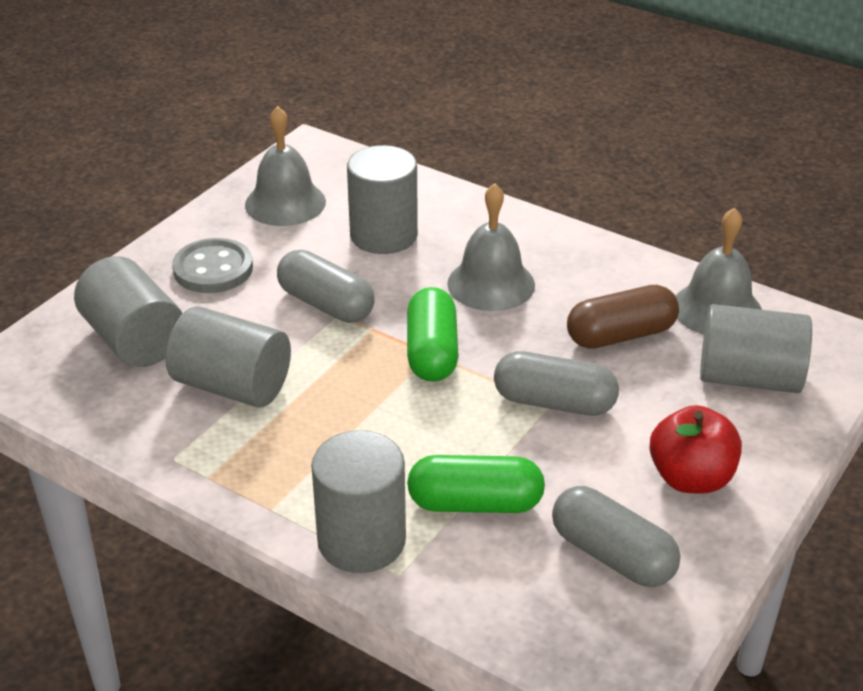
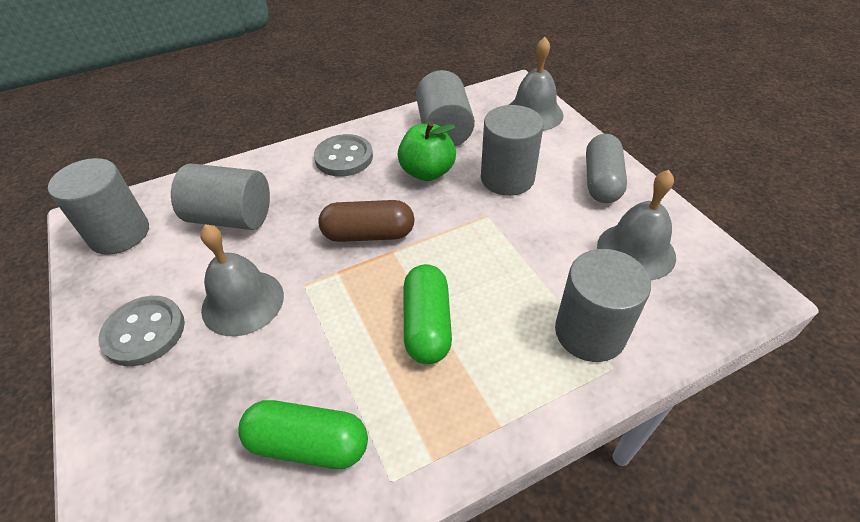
green apple: 0 -> 1
grey button: 1 -> 2
grey capsule: 3 -> 1
red apple: 1 -> 0

